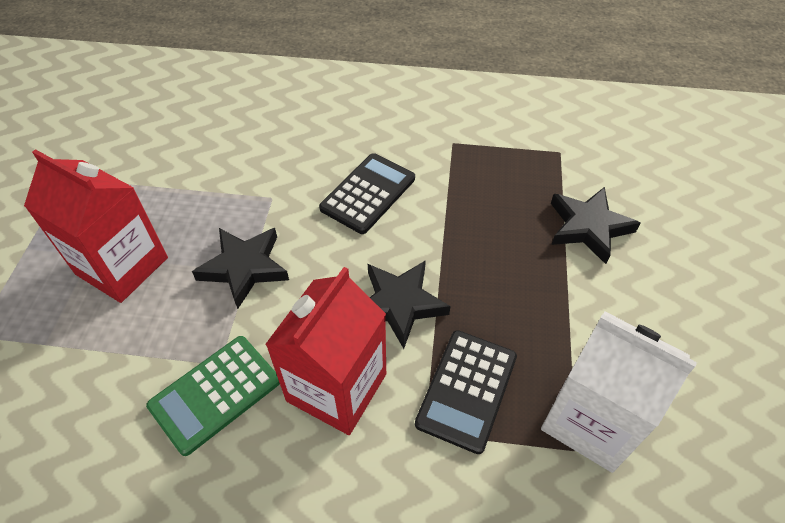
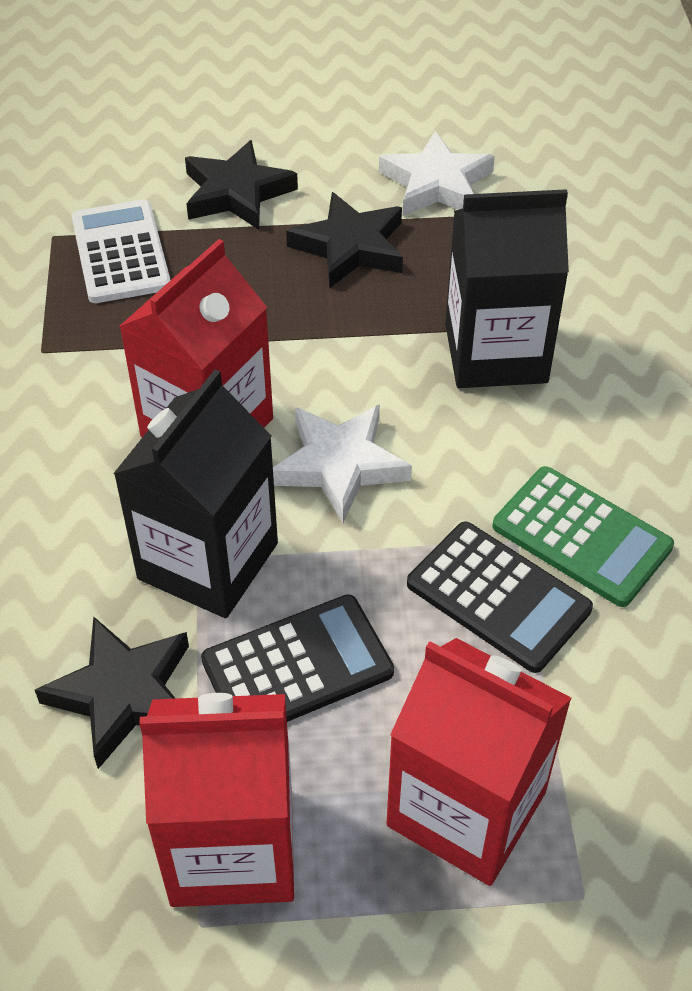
black carton: 0 -> 2
red carton: 2 -> 3
white calculator: 0 -> 1
white carton: 1 -> 0
white star: 0 -> 2

